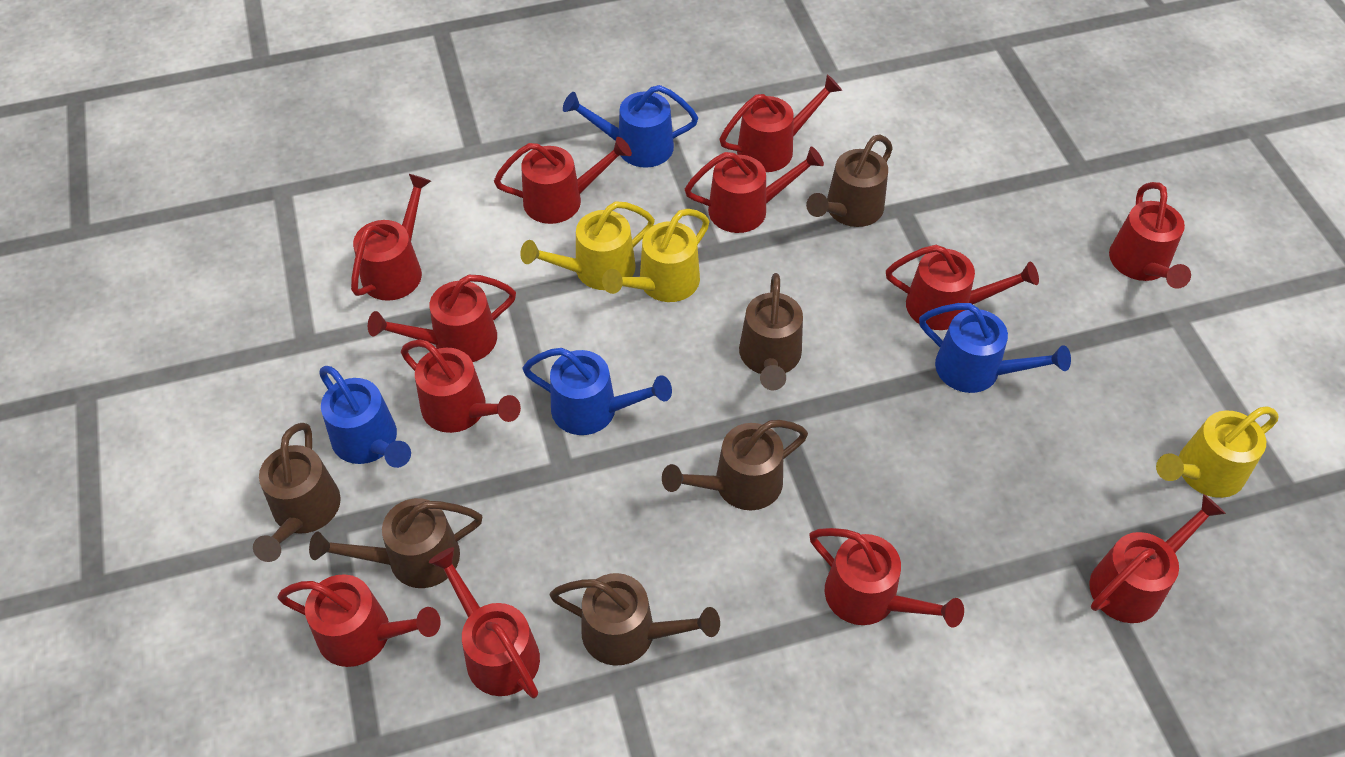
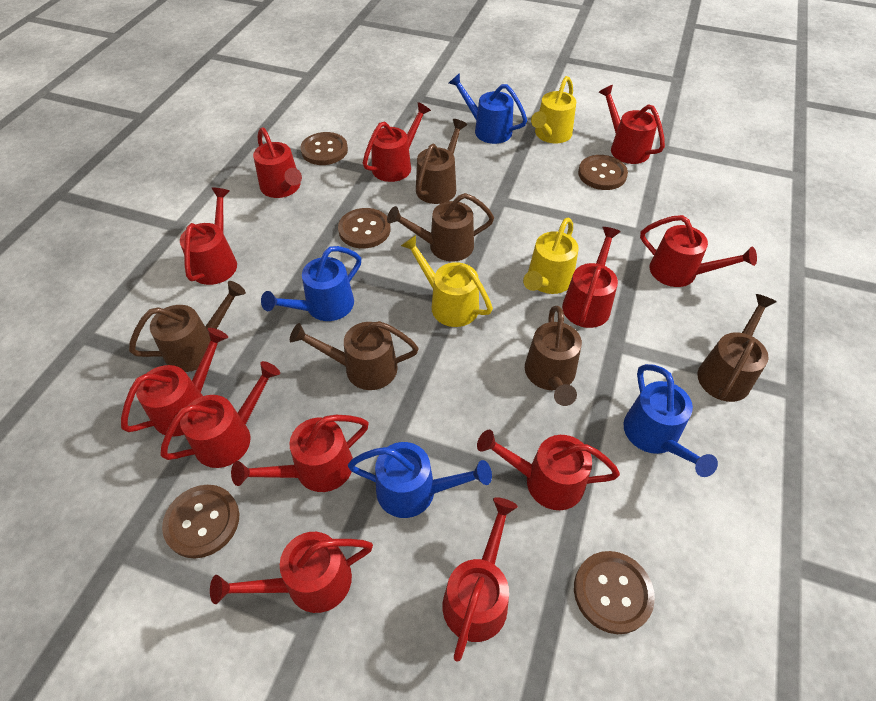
brown button: 0 -> 5

